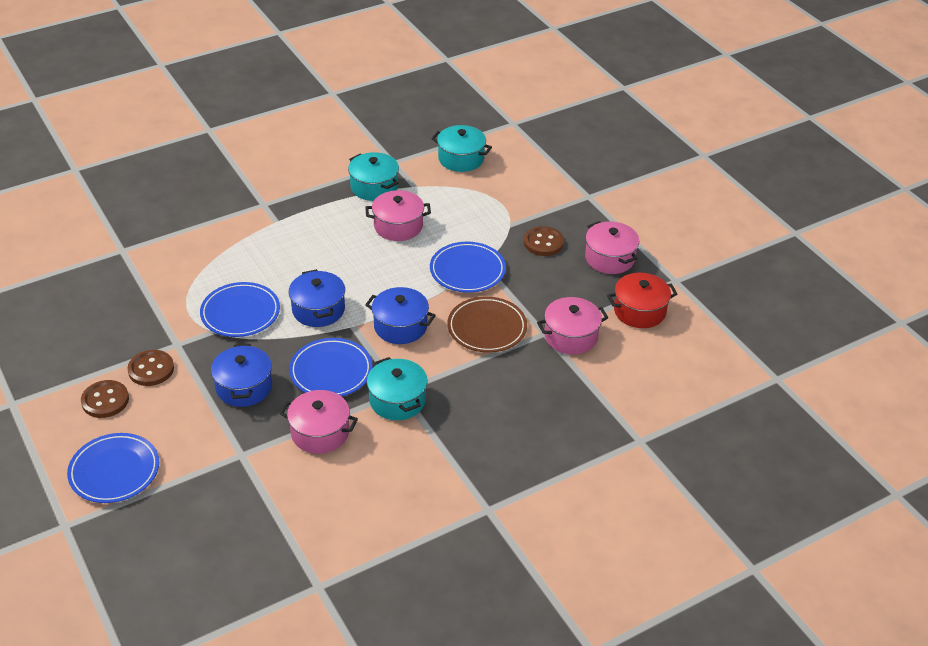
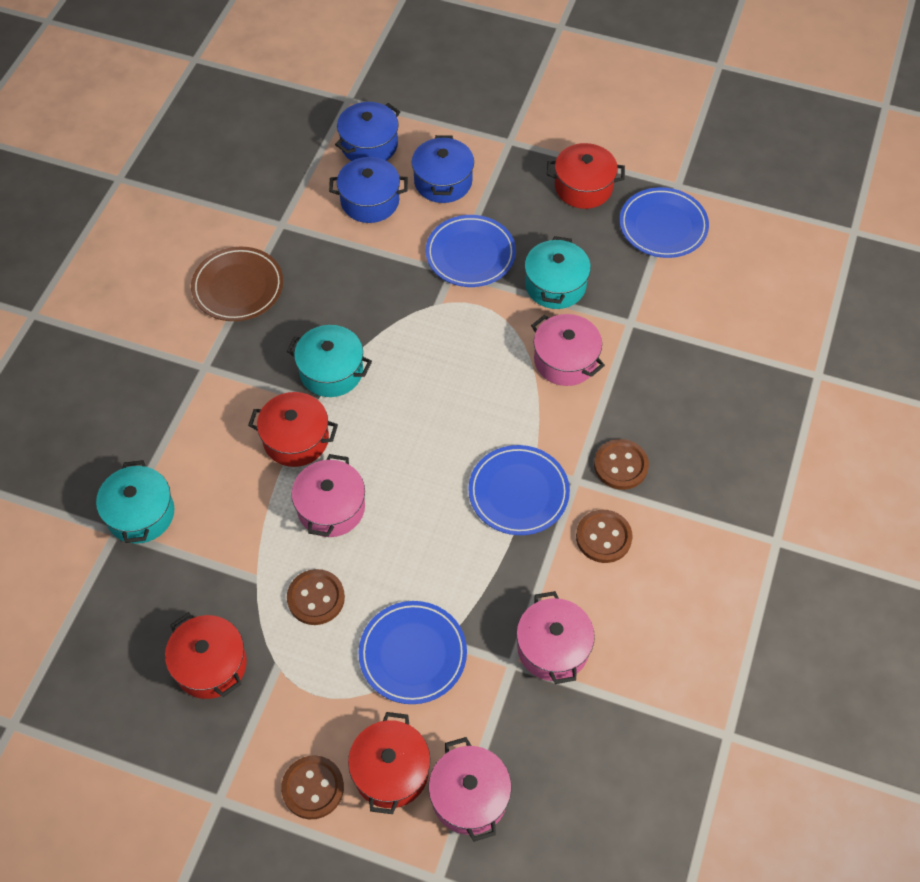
brown button: 3 -> 4
red pot: 1 -> 4

